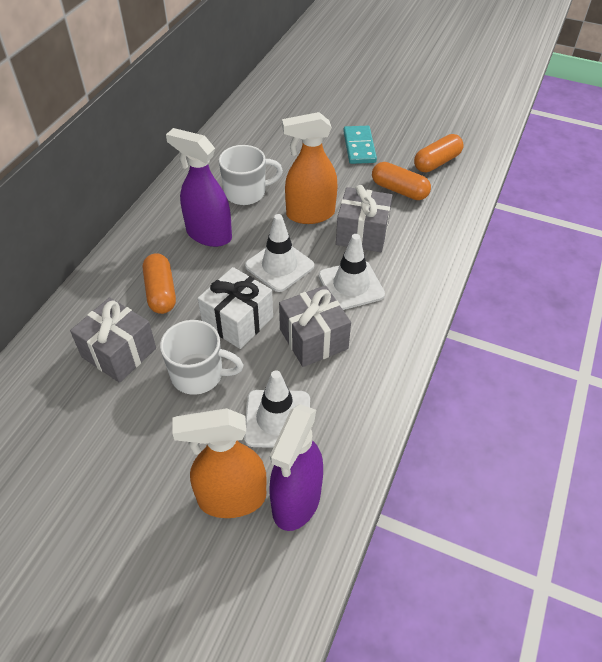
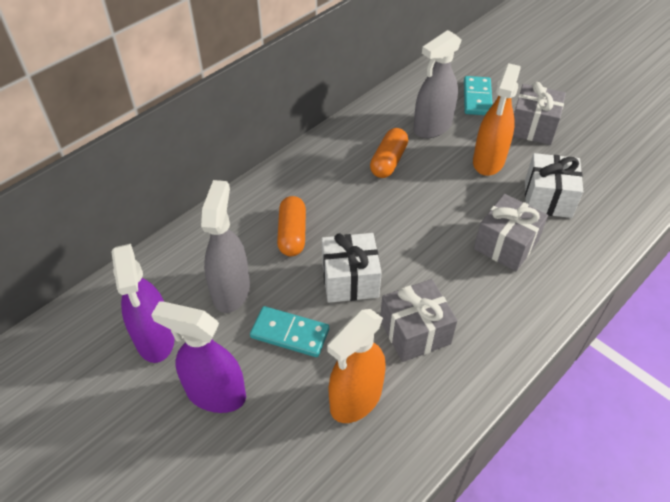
grey spray bottle: 0 -> 2
orange capsule: 3 -> 2
turquoise domino: 1 -> 2
white gift: 1 -> 2
white mug: 2 -> 0
white traffic cone: 3 -> 0

